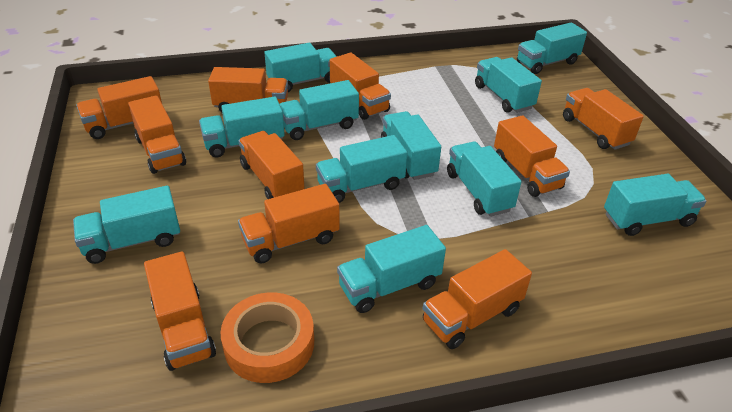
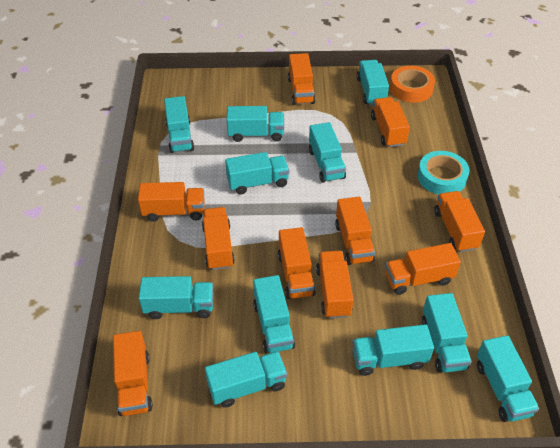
turquoise tape: 0 -> 1

